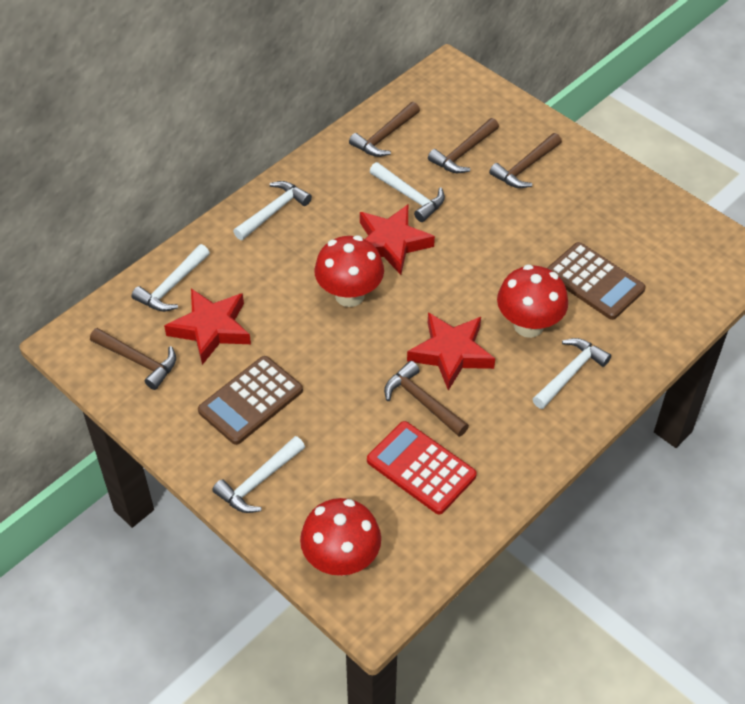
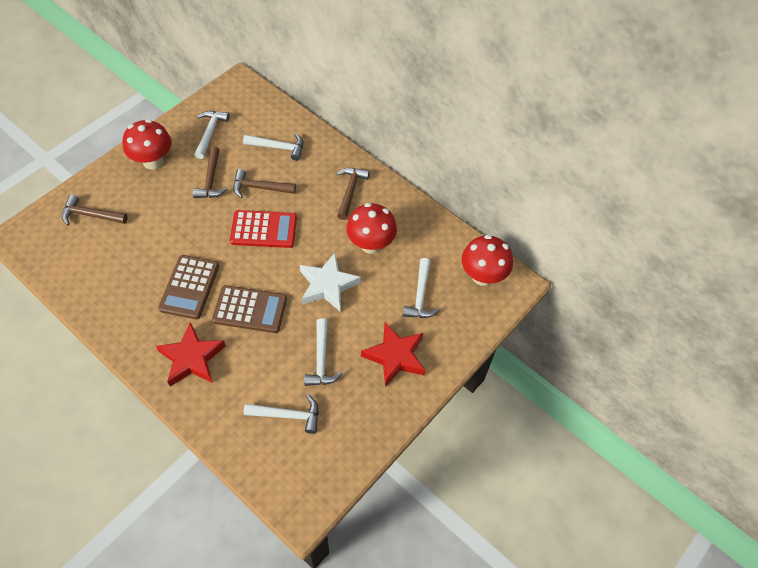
brown hammer: 5 -> 4
red star: 3 -> 2
white star: 0 -> 1

